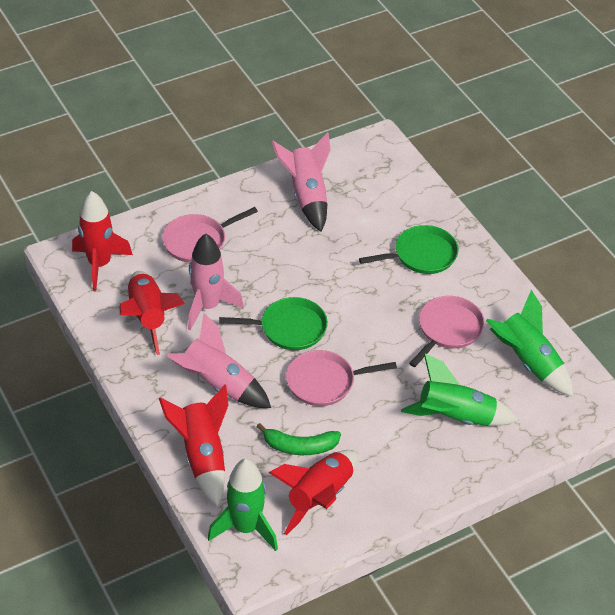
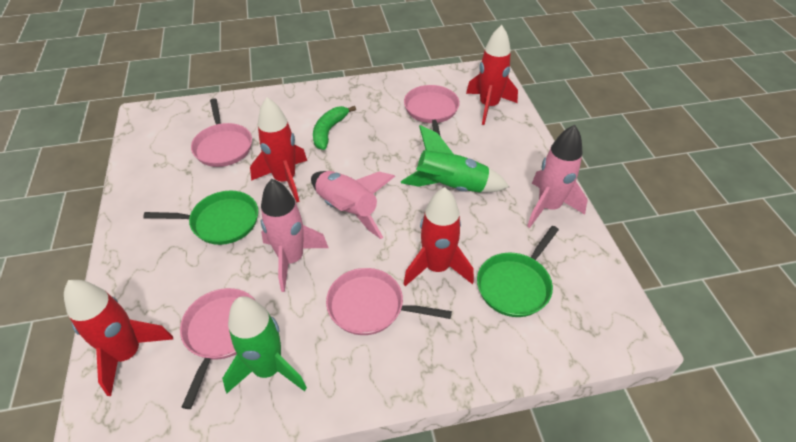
green rocket: 3 -> 2
pink pan: 3 -> 4

